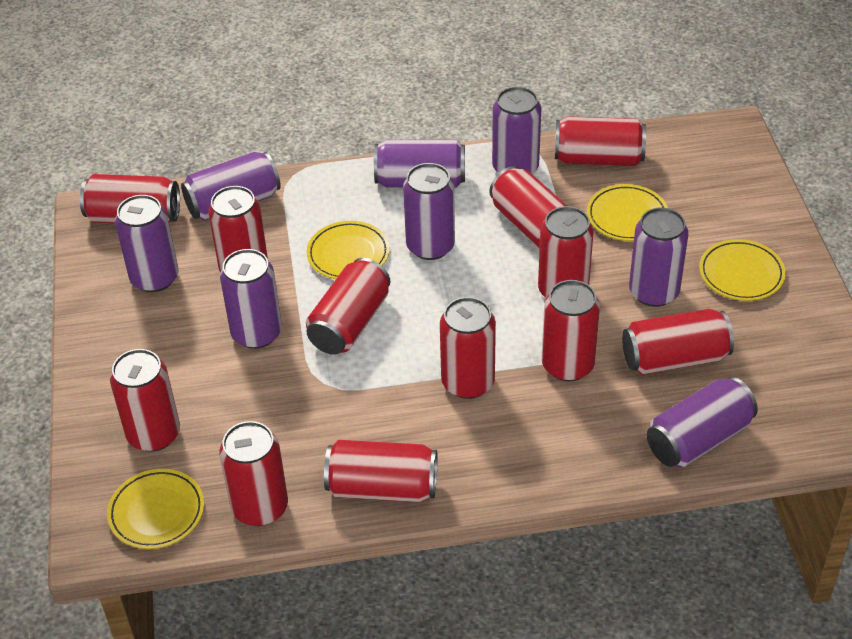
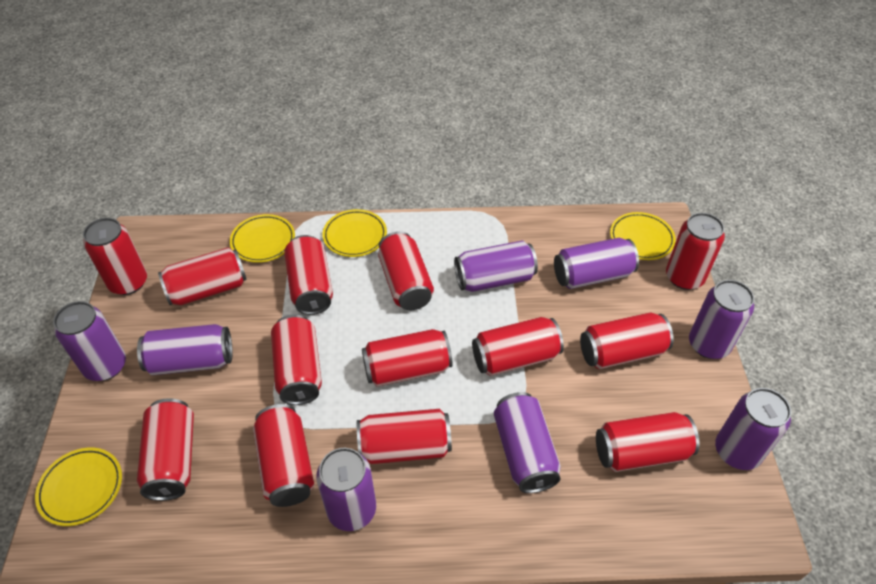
red can: 12 -> 13

